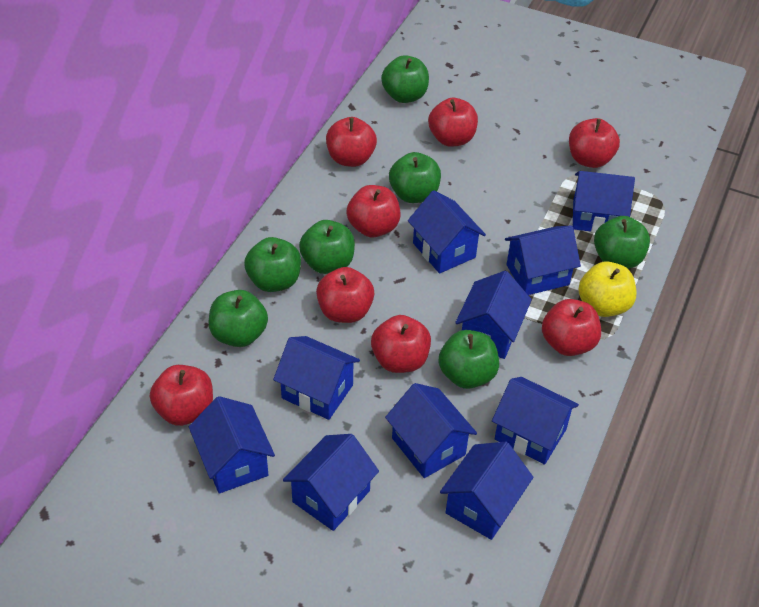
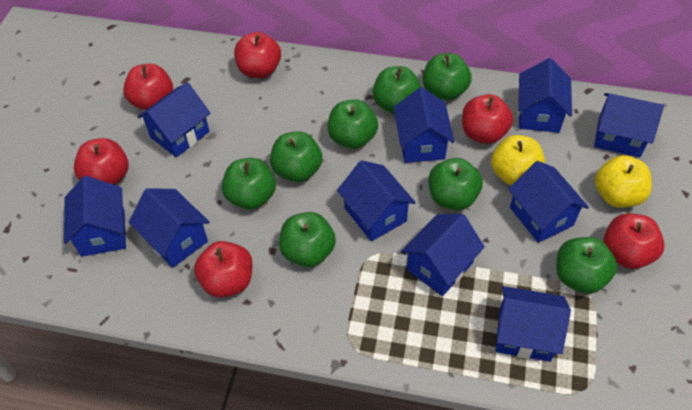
green apple: 7 -> 8
red apple: 8 -> 6
yellow apple: 1 -> 2

